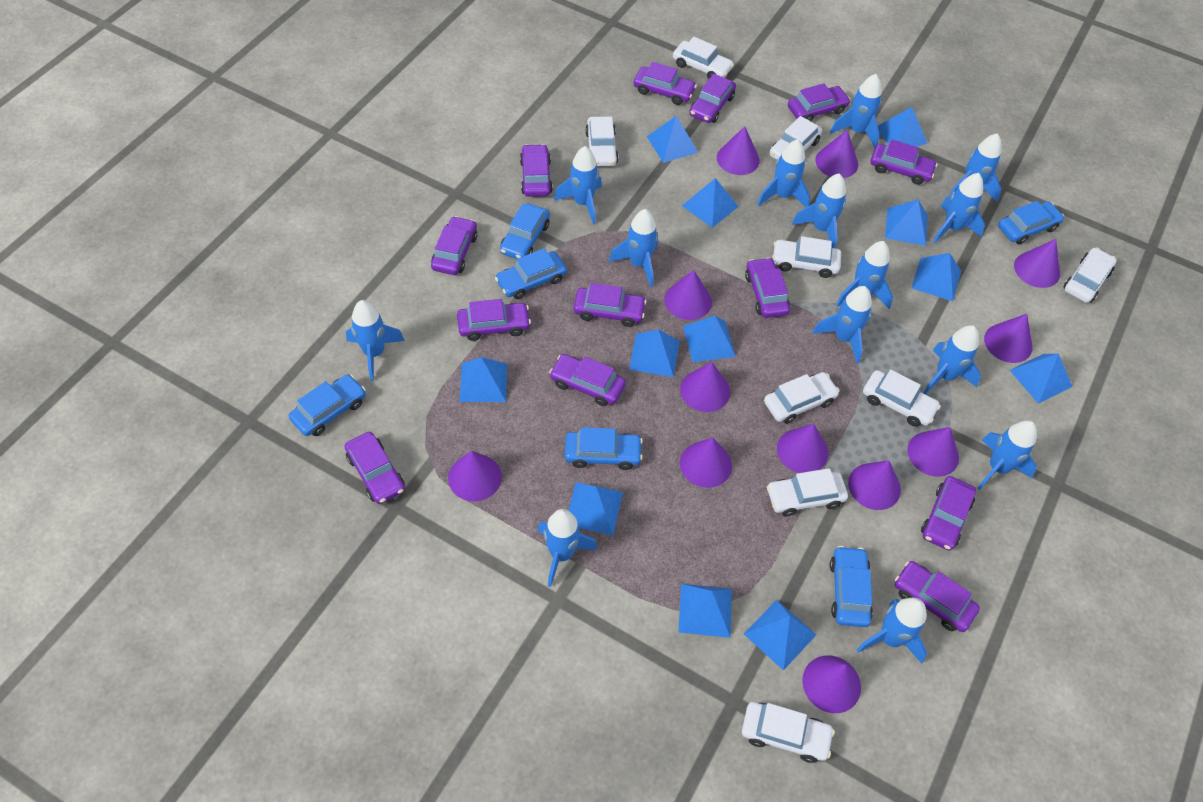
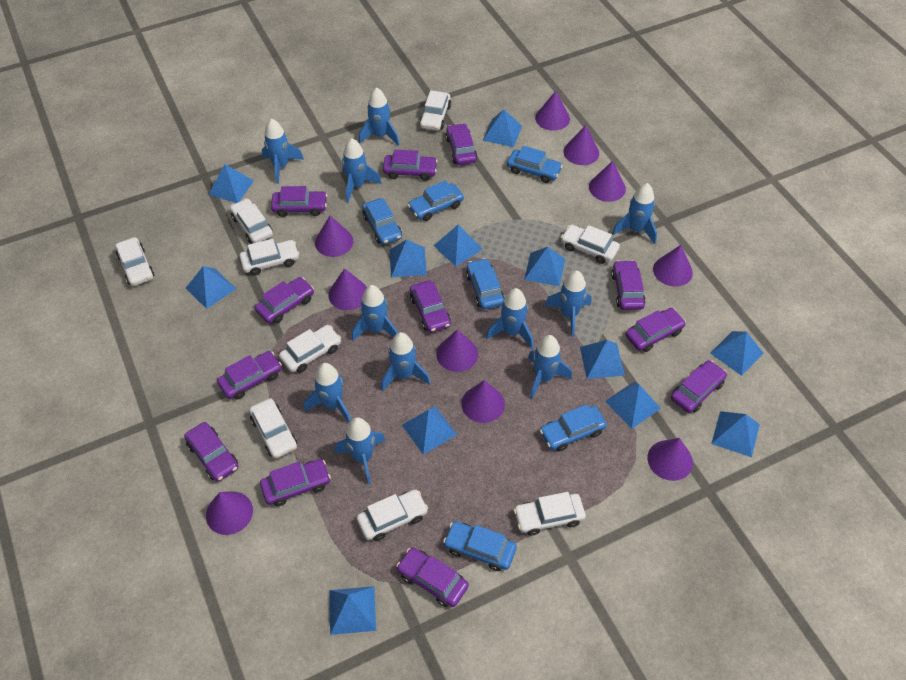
blue rocket: 14 -> 11
purple car: 13 -> 12
purple cone: 12 -> 10

